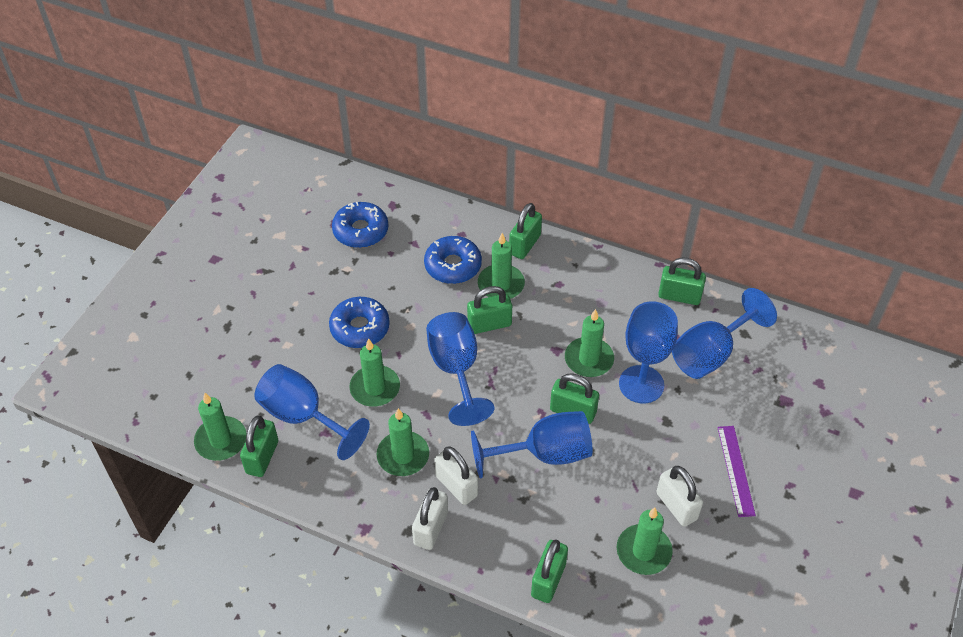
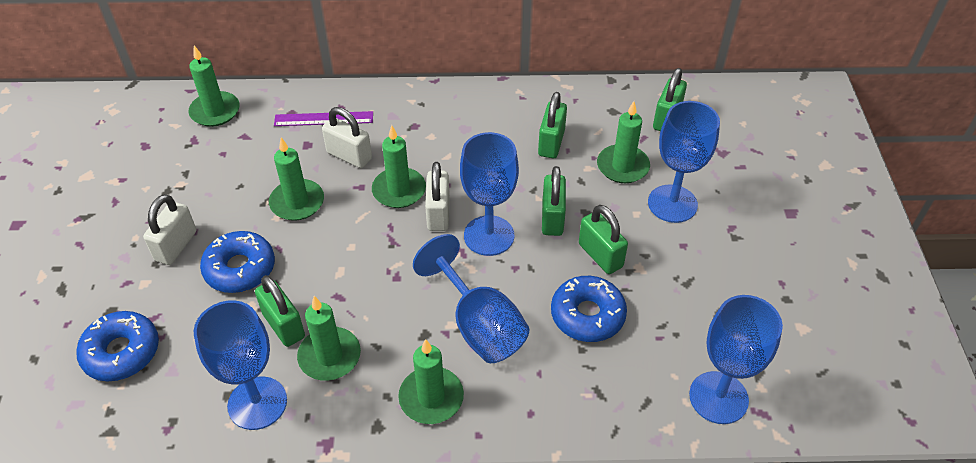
green padlock: 6 -> 5

